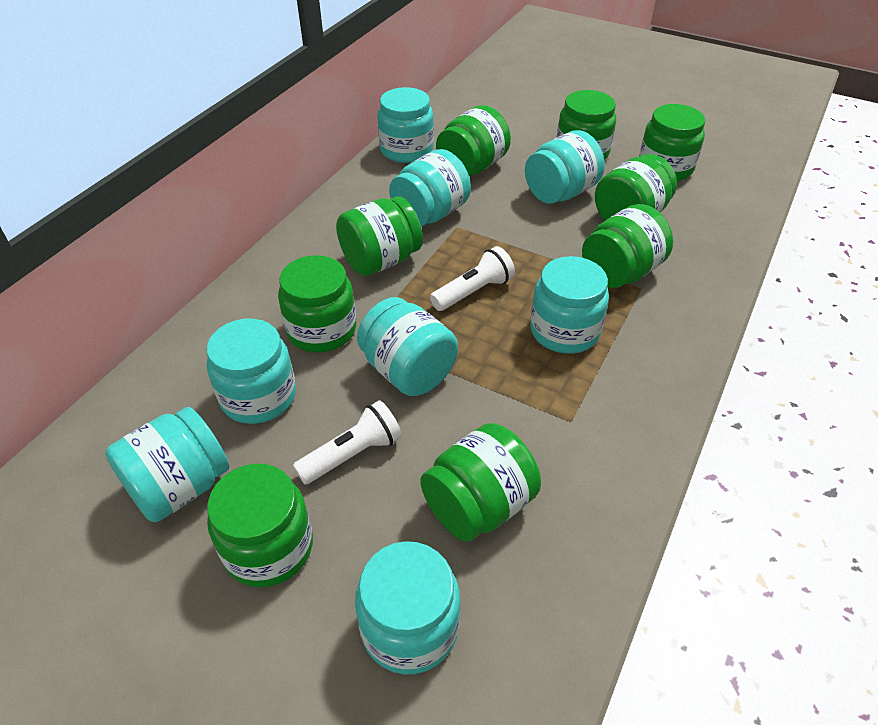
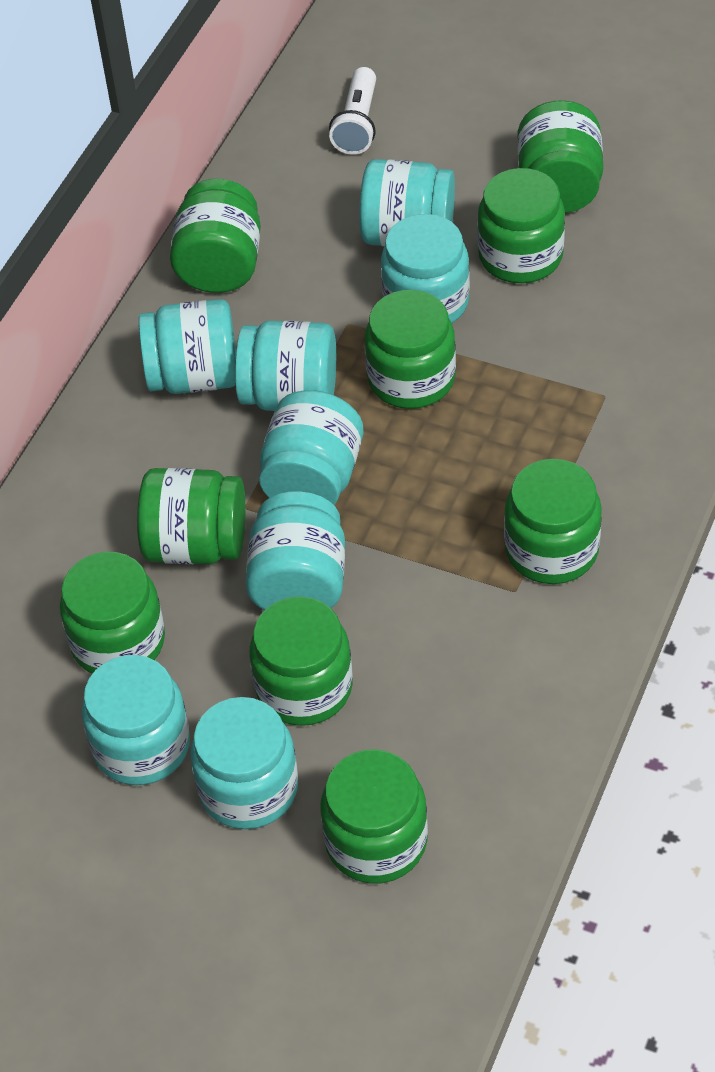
white flashlight: 2 -> 1

